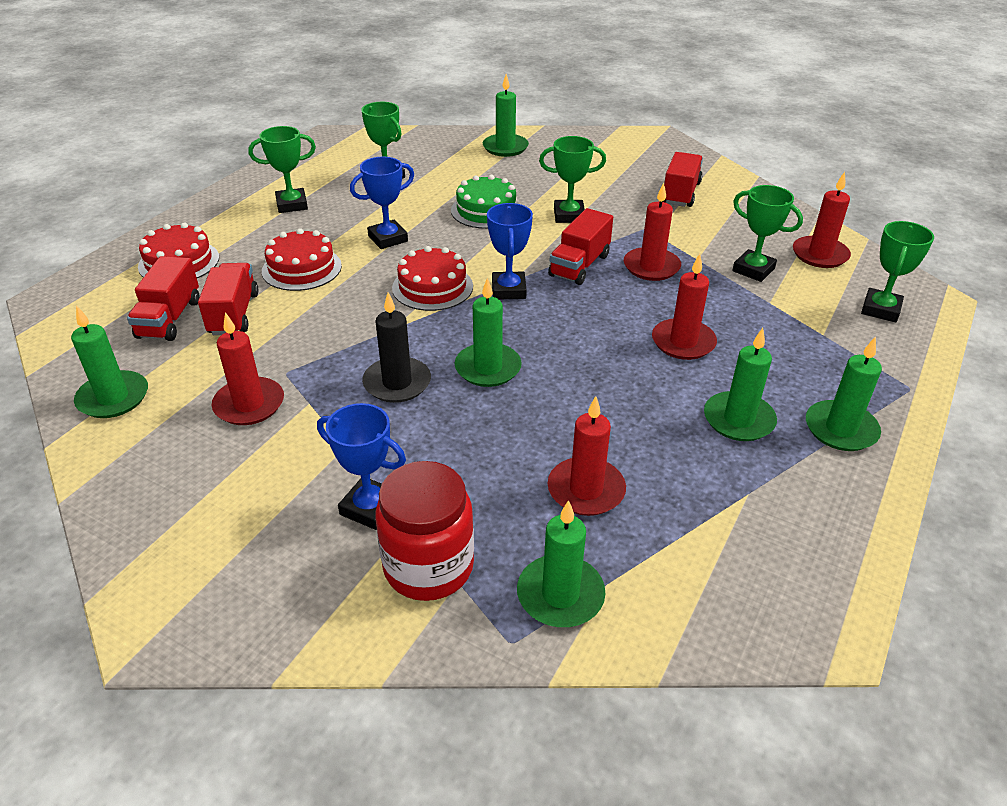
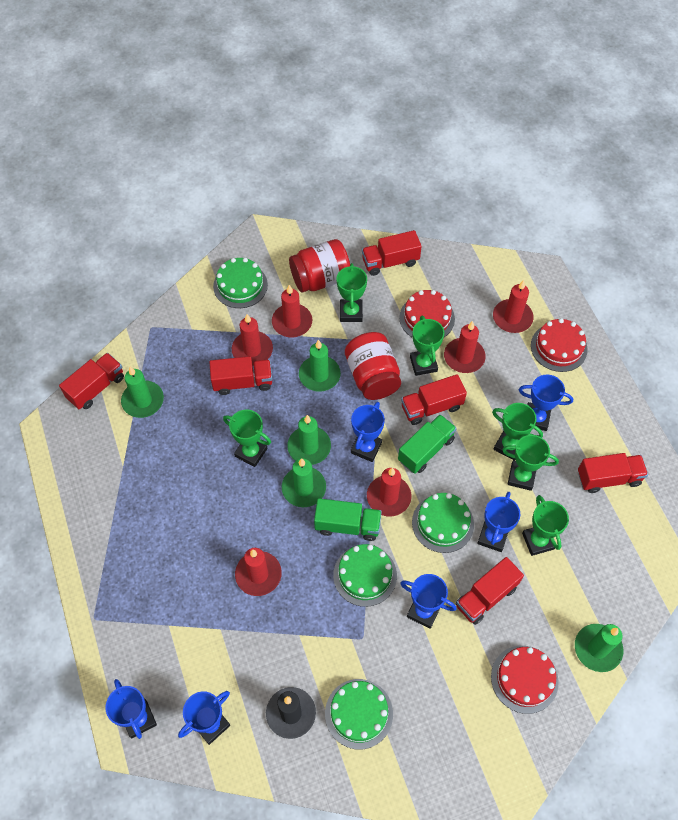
blue trophy: 3 -> 6
green cake: 1 -> 4
green candle: 6 -> 5
green trophy: 5 -> 6
green truck: 0 -> 2
red candle: 5 -> 6
red jar: 1 -> 2
red truck: 4 -> 6

